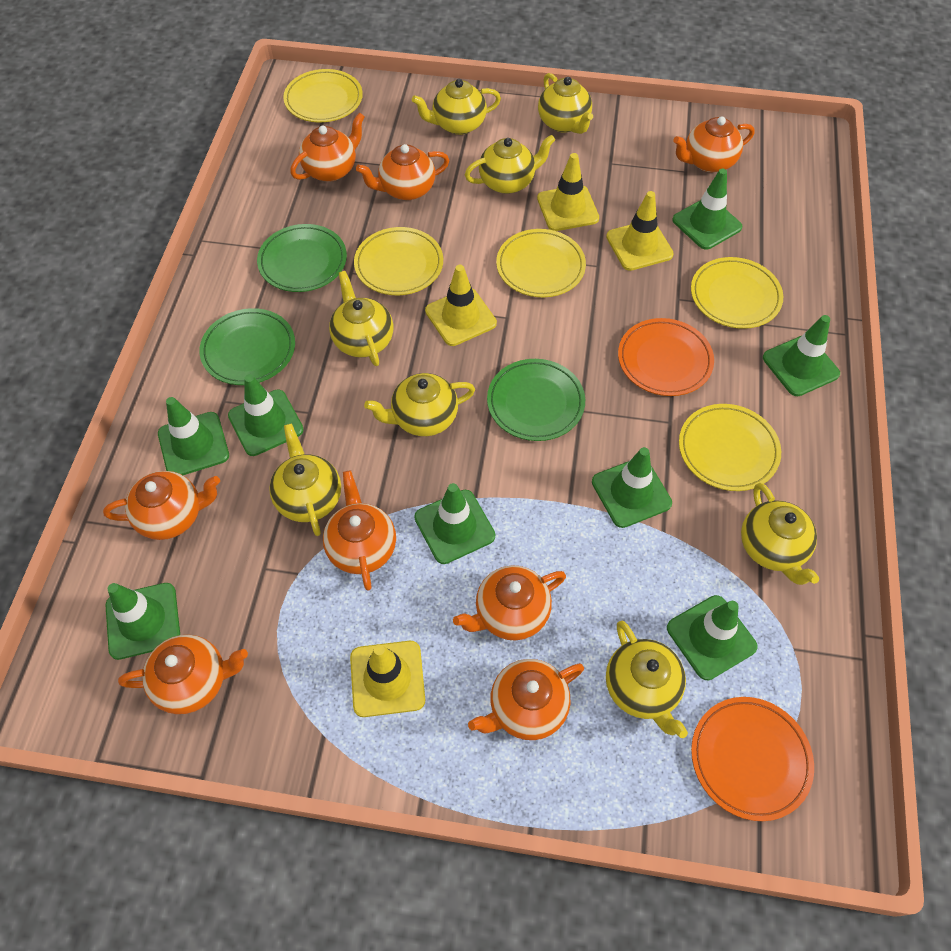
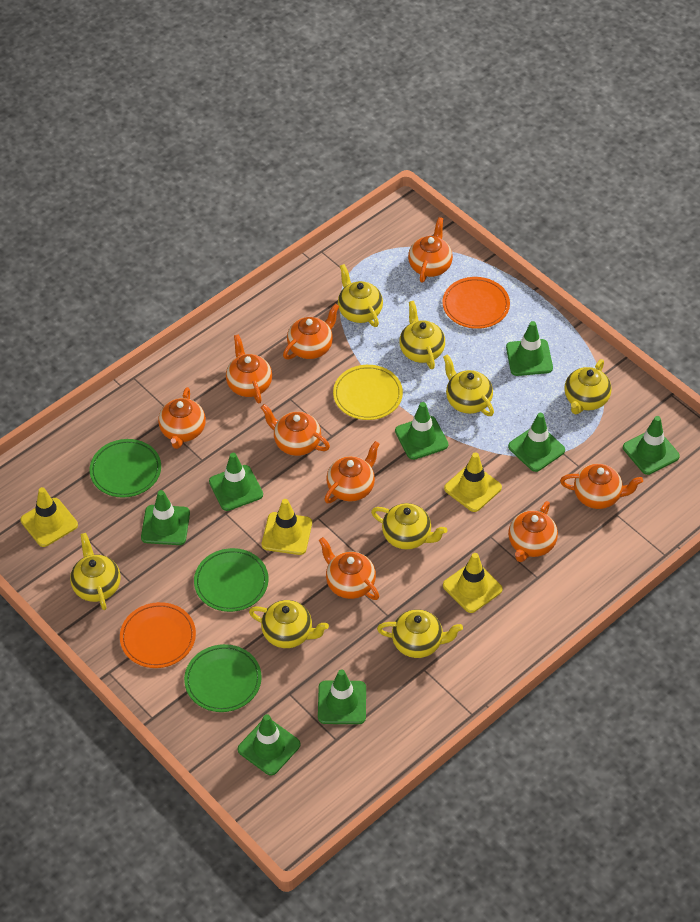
orange teapot: 8 -> 9
yellow plate: 5 -> 1

